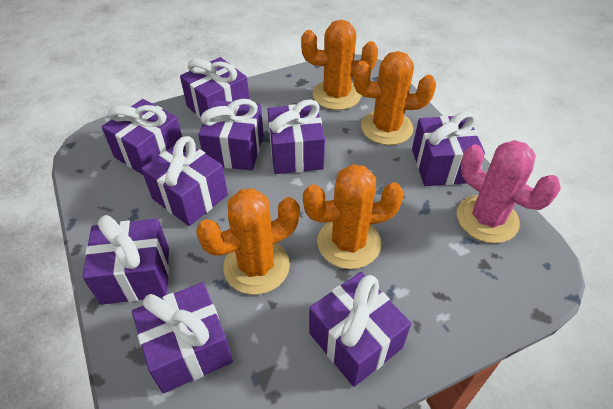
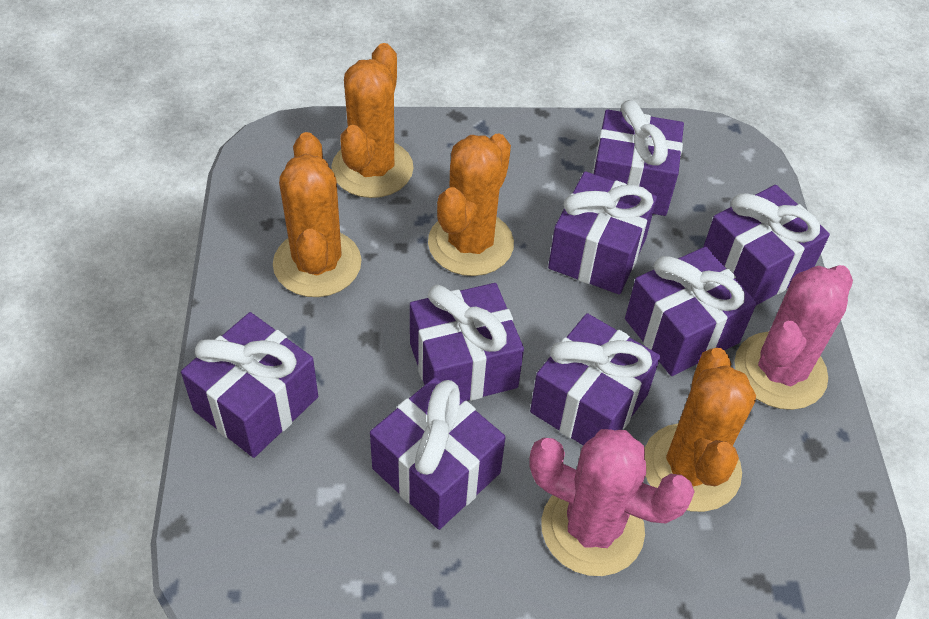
pink cactus: 1 -> 2
purple gift: 9 -> 8

